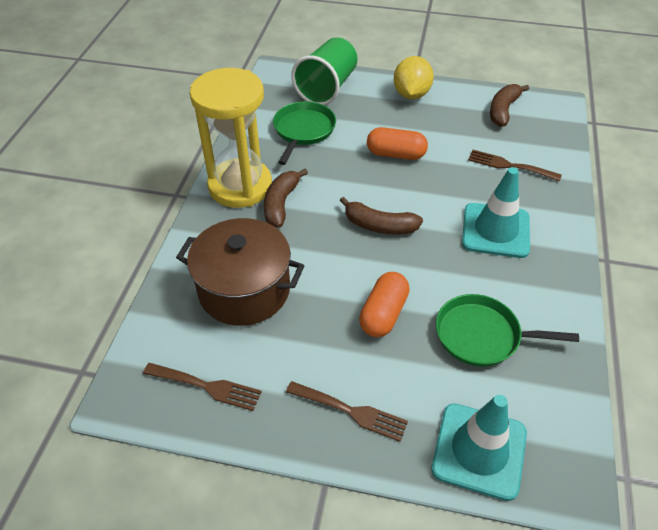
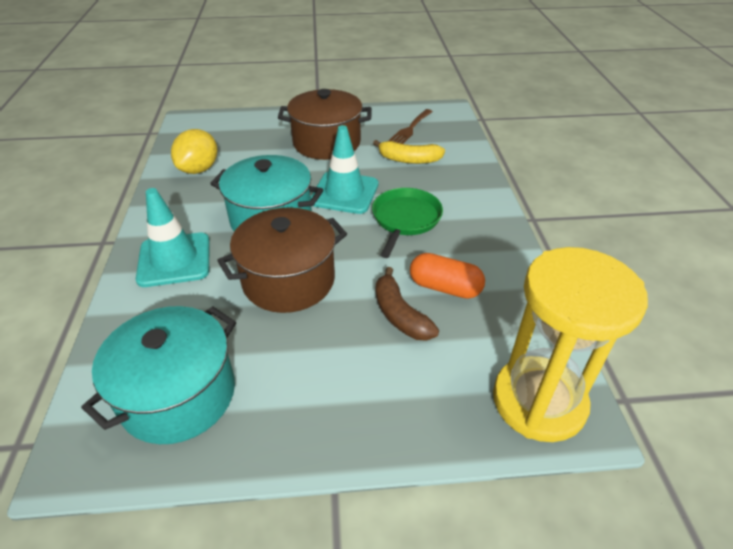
brown banana: 3 -> 1
brown fork: 3 -> 1
brown pot: 1 -> 2
green cup: 1 -> 0
green pan: 2 -> 1
orange capsule: 2 -> 1
turquoise pot: 0 -> 2
yellow banana: 0 -> 1

